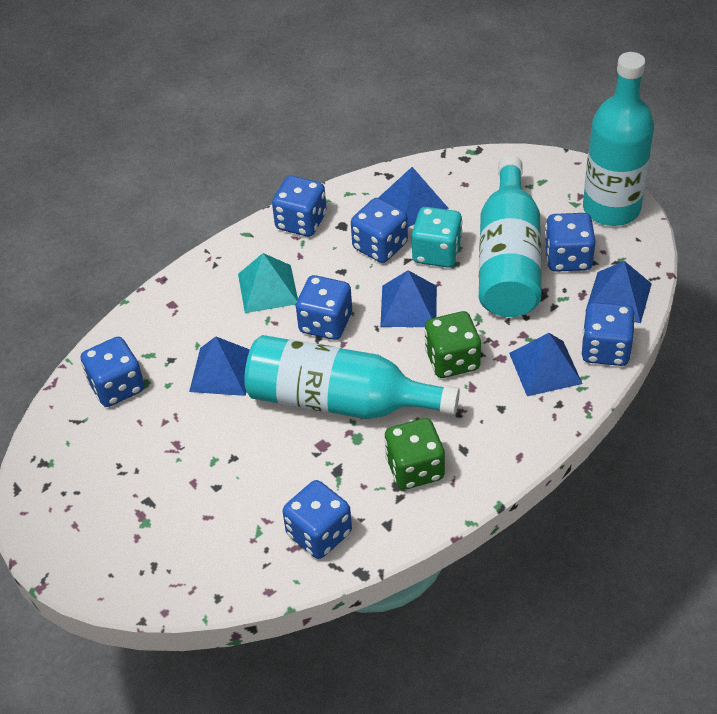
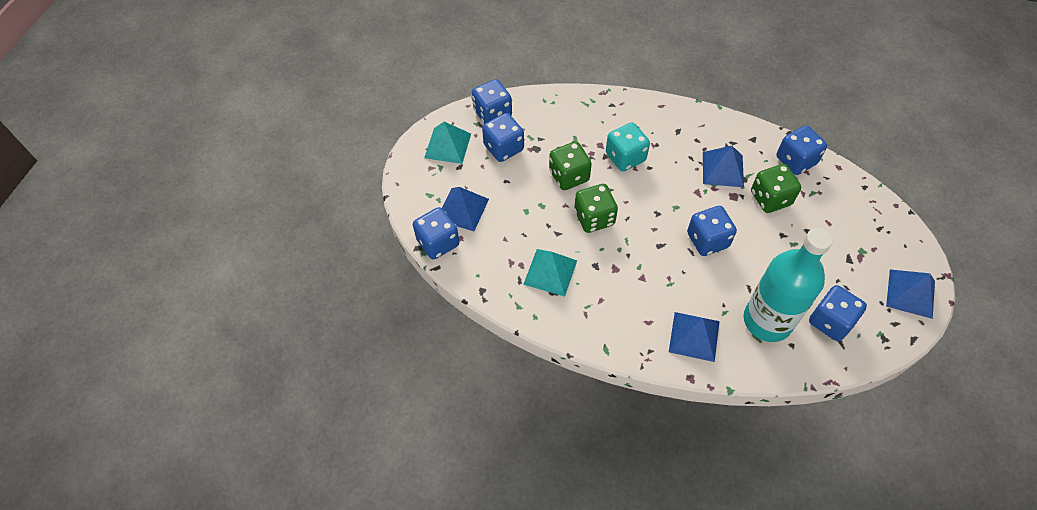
blue dice: 7 -> 6
blue pyramid: 5 -> 4
green dice: 2 -> 3
turquoise bottle: 3 -> 1
turquoise pyramid: 1 -> 2

